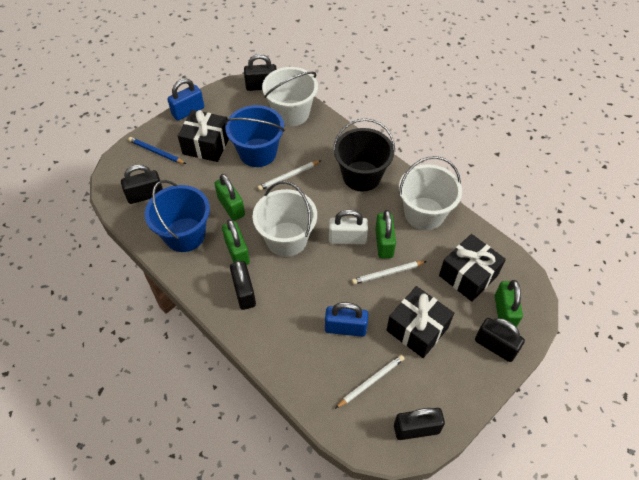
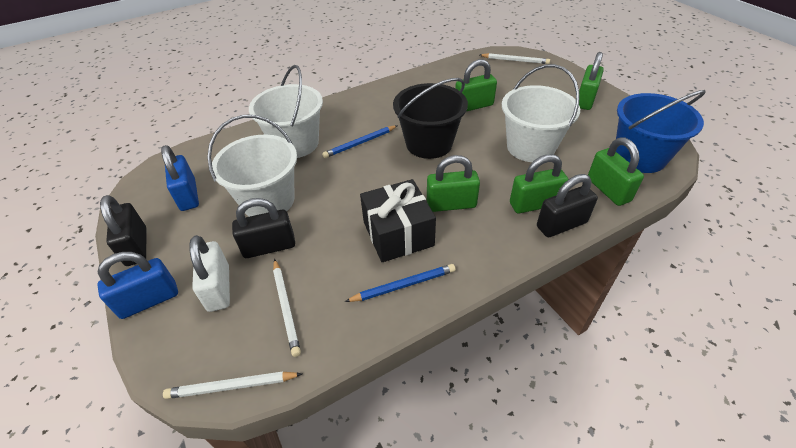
black gift: 3 -> 1
black padlock: 5 -> 3
blue bucket: 2 -> 1
blue pencil: 1 -> 2
green padlock: 4 -> 5

